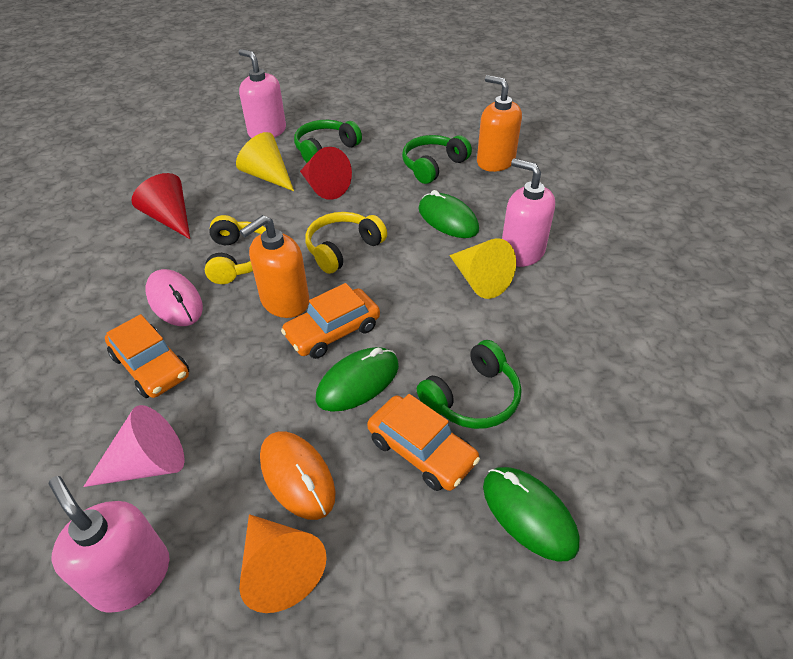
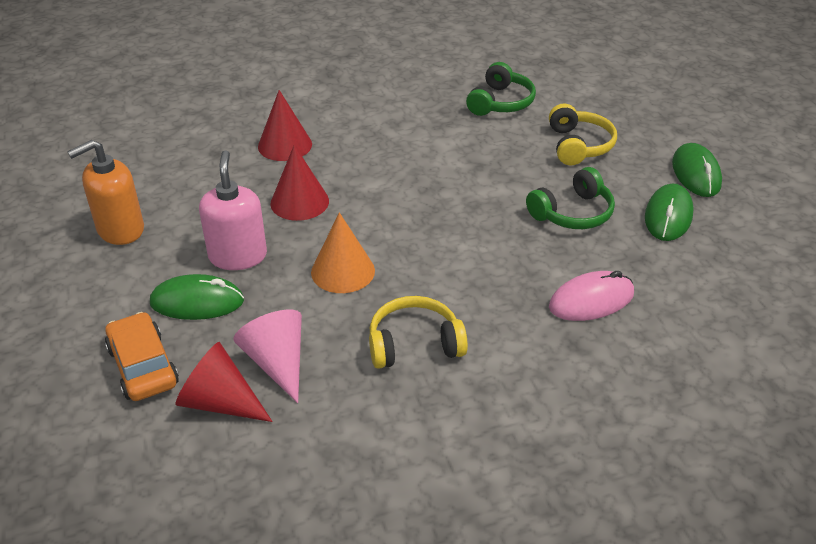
green headphones: 3 -> 2
orange car: 3 -> 1
orange mouse: 1 -> 0
orange soap dispenser: 2 -> 1
pink soap dispenser: 3 -> 1
red cone: 2 -> 3
yellow cone: 2 -> 0

